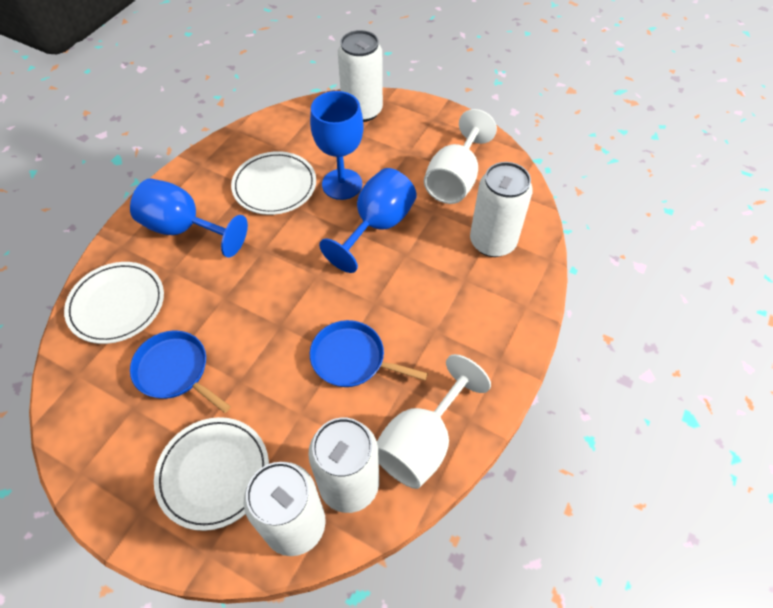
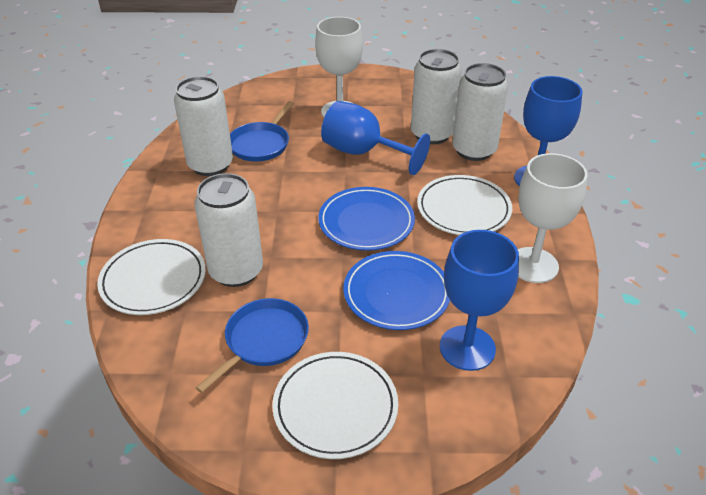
blue plate: 0 -> 2

